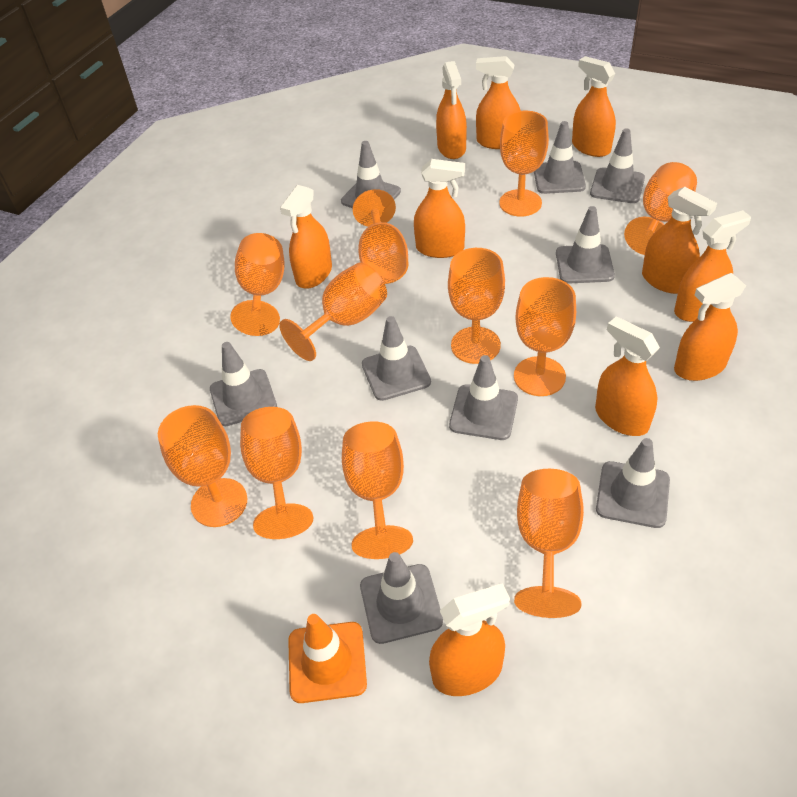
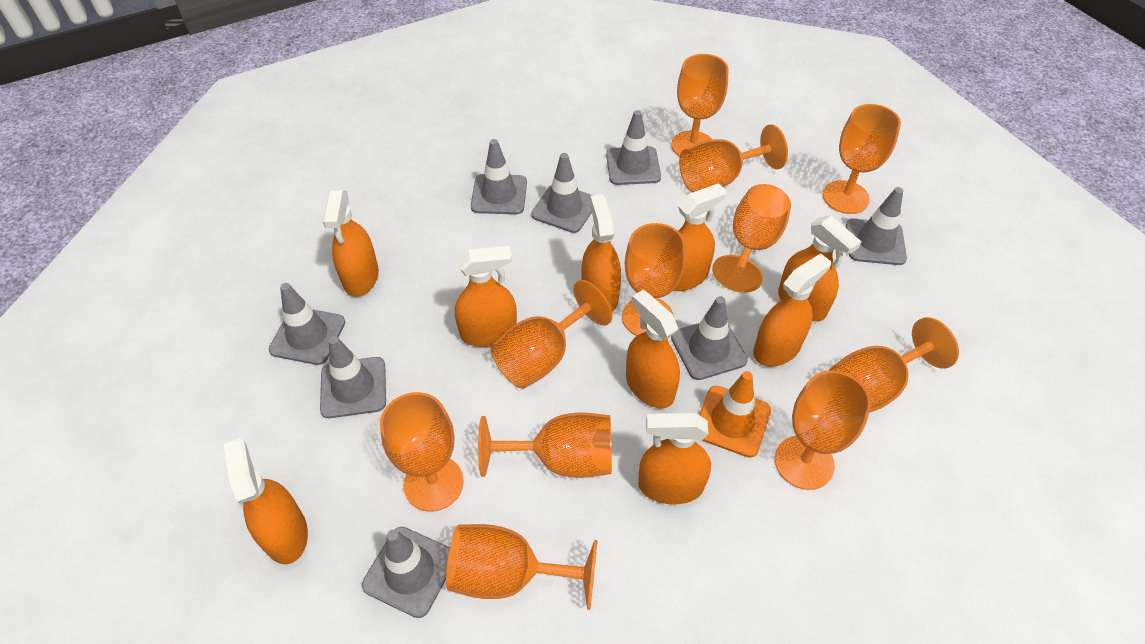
grey traffic cone: 9 -> 8
orange spray bottle: 10 -> 9

